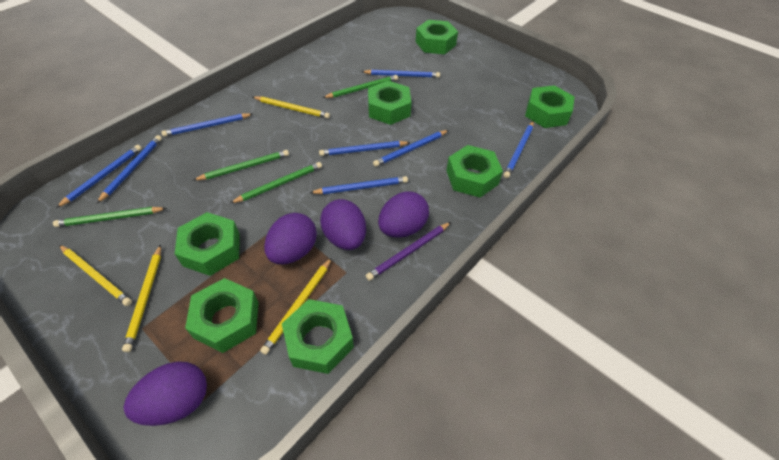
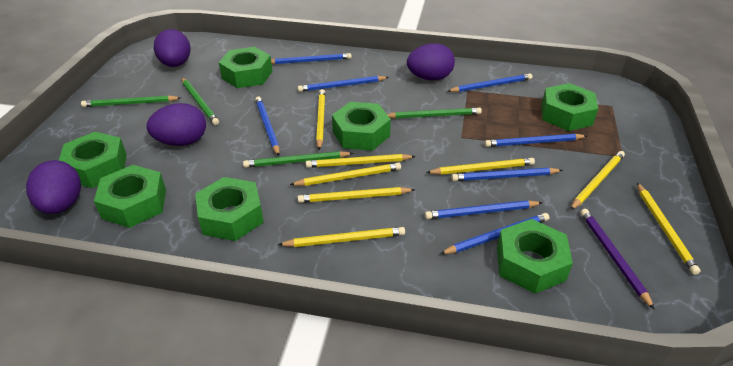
yellow pencil: 4 -> 8

